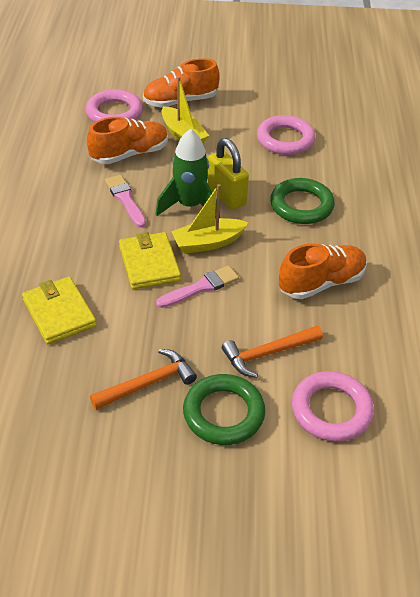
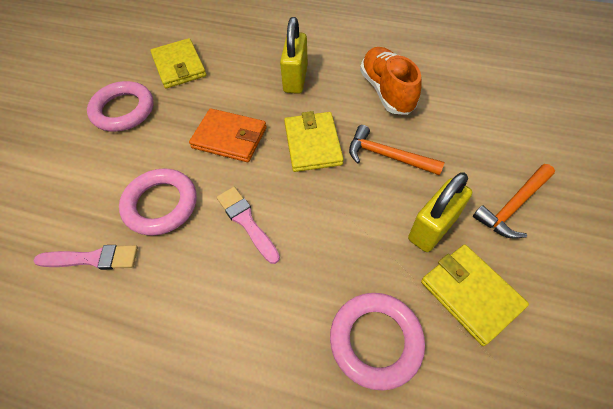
green ring: 2 -> 0
green rocket: 1 -> 0
orange shoe: 3 -> 1
orange wallet: 0 -> 1
yellow boat: 2 -> 0
yellow padlock: 1 -> 2
yellow wallet: 2 -> 3

